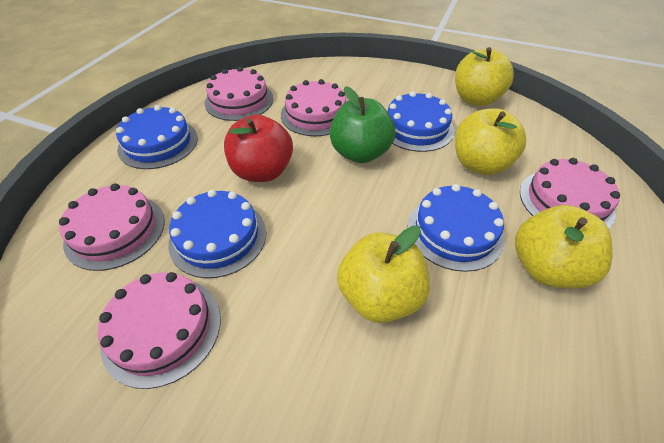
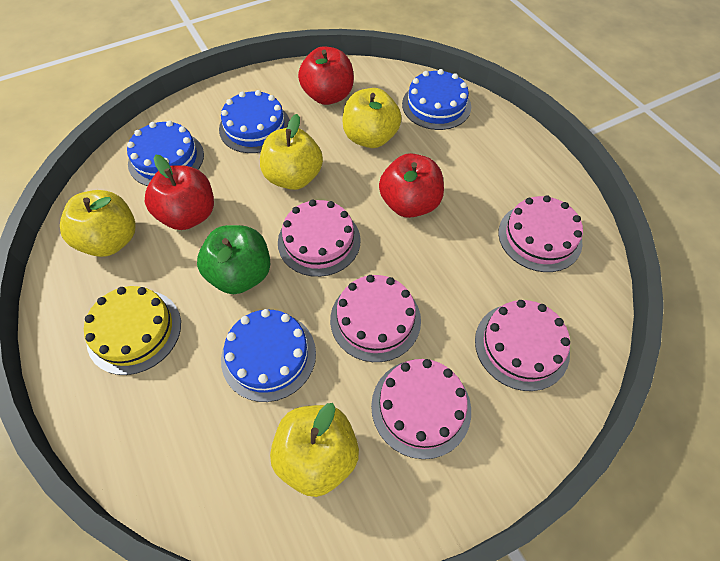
red apple: 1 -> 3
yellow cake: 0 -> 1

